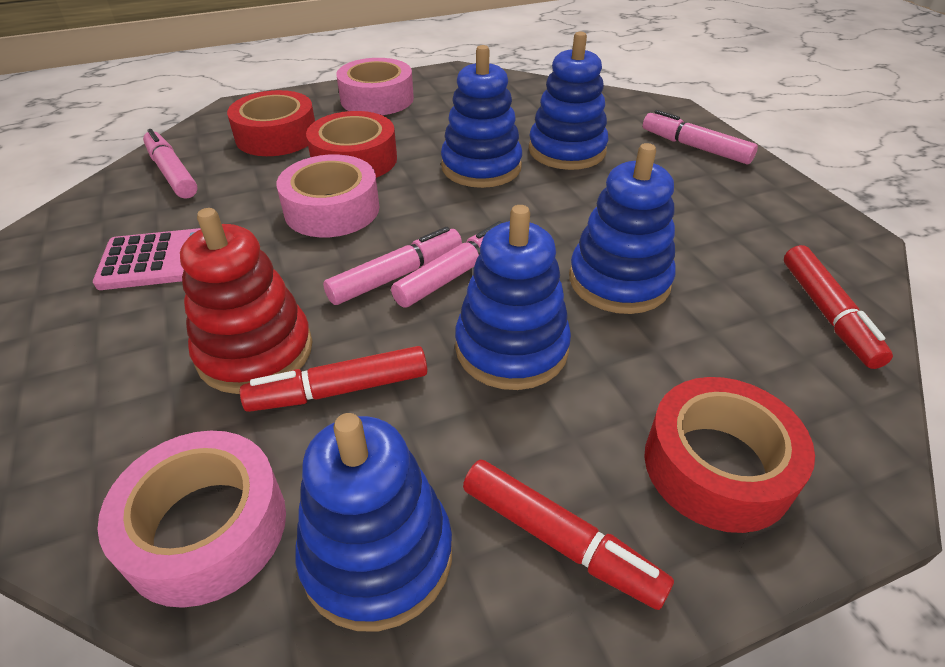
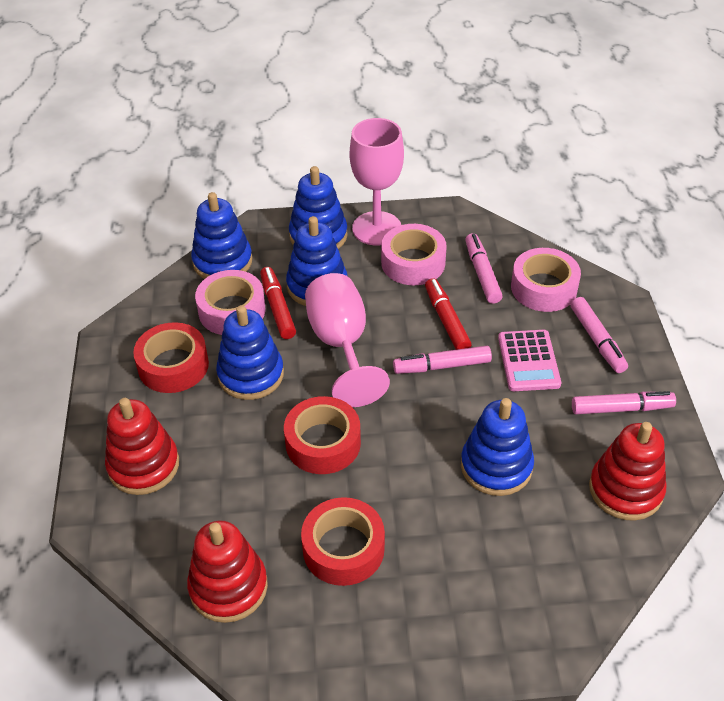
pink goblet: 0 -> 2
red marker: 3 -> 2
red stacking toy: 1 -> 3

